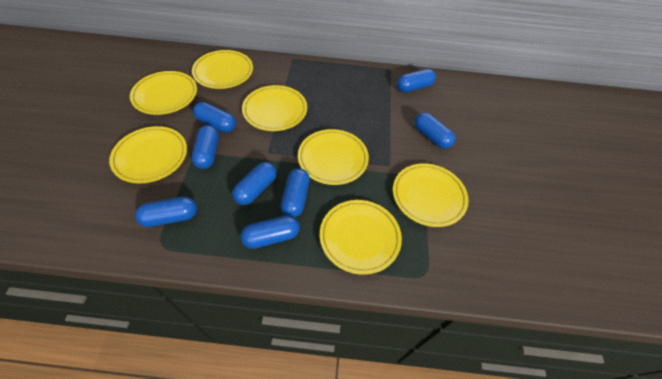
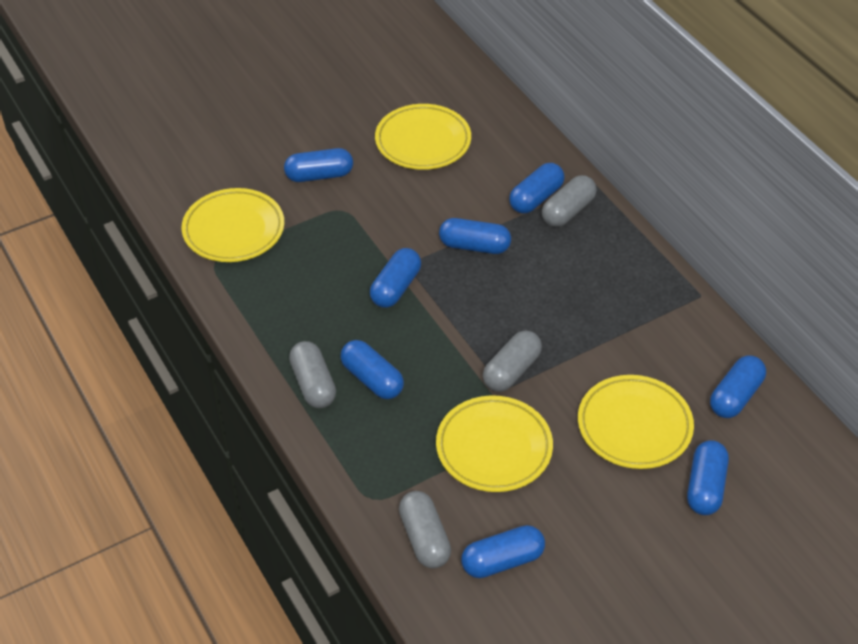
grey capsule: 0 -> 4
yellow plate: 7 -> 4

